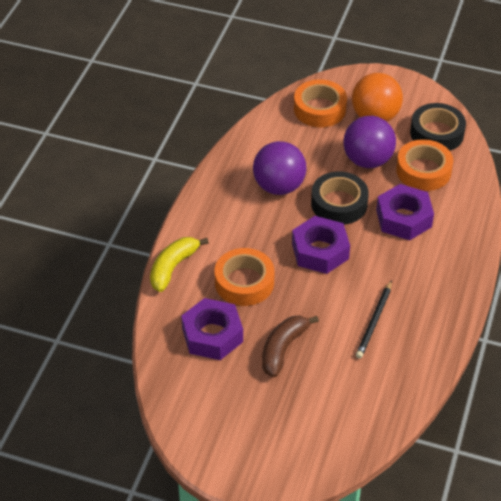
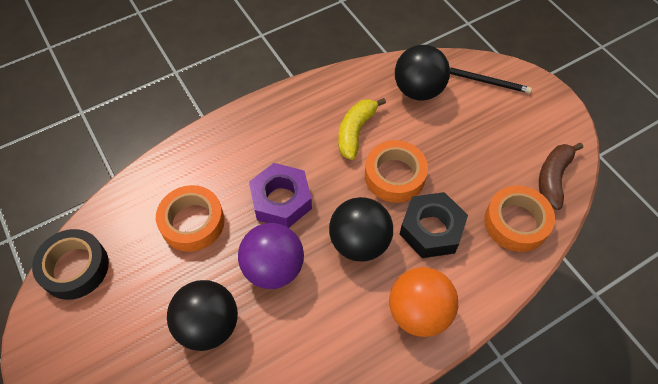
black ball: 0 -> 3
black nut: 0 -> 1
black tape: 2 -> 1
purple ball: 2 -> 1
purple nut: 3 -> 1

